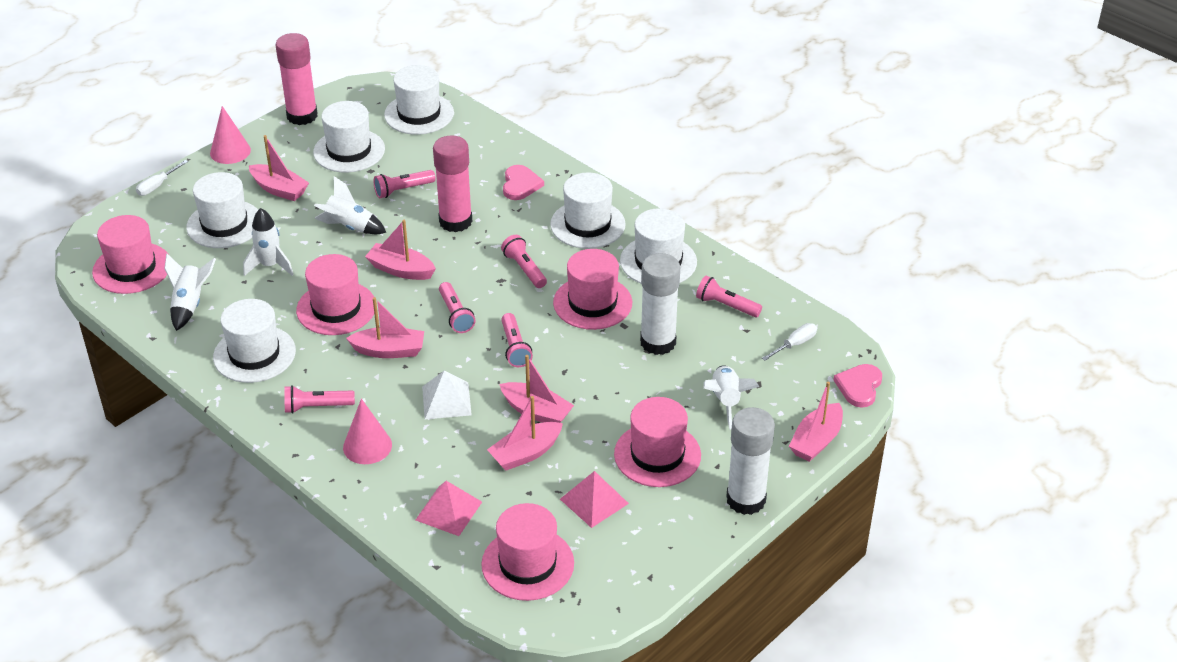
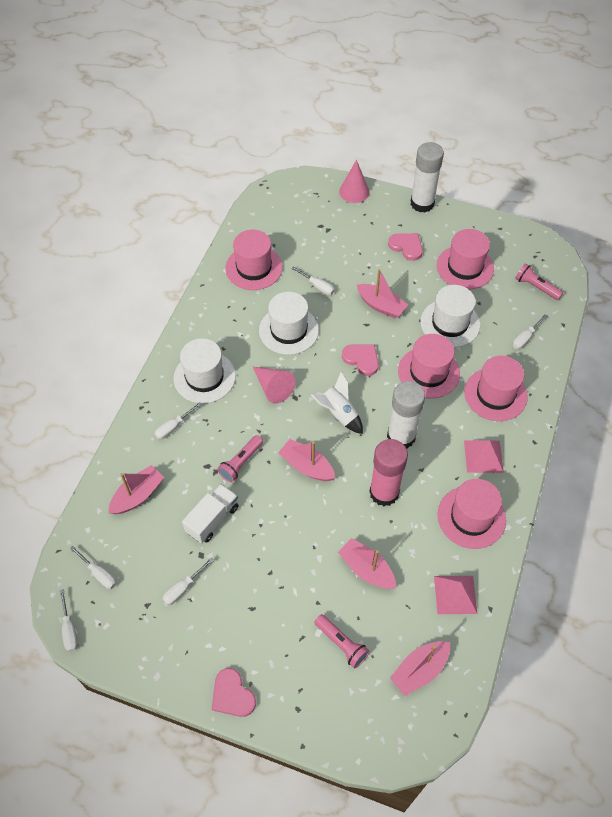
pink boat: 6 -> 5
pink flashlight: 6 -> 3
pink glue stick: 2 -> 1
pink heart: 2 -> 3
white hat: 6 -> 3
white pyramid: 1 -> 0
white rocket: 4 -> 1
white screwdriver: 2 -> 6
white truck: 0 -> 1

